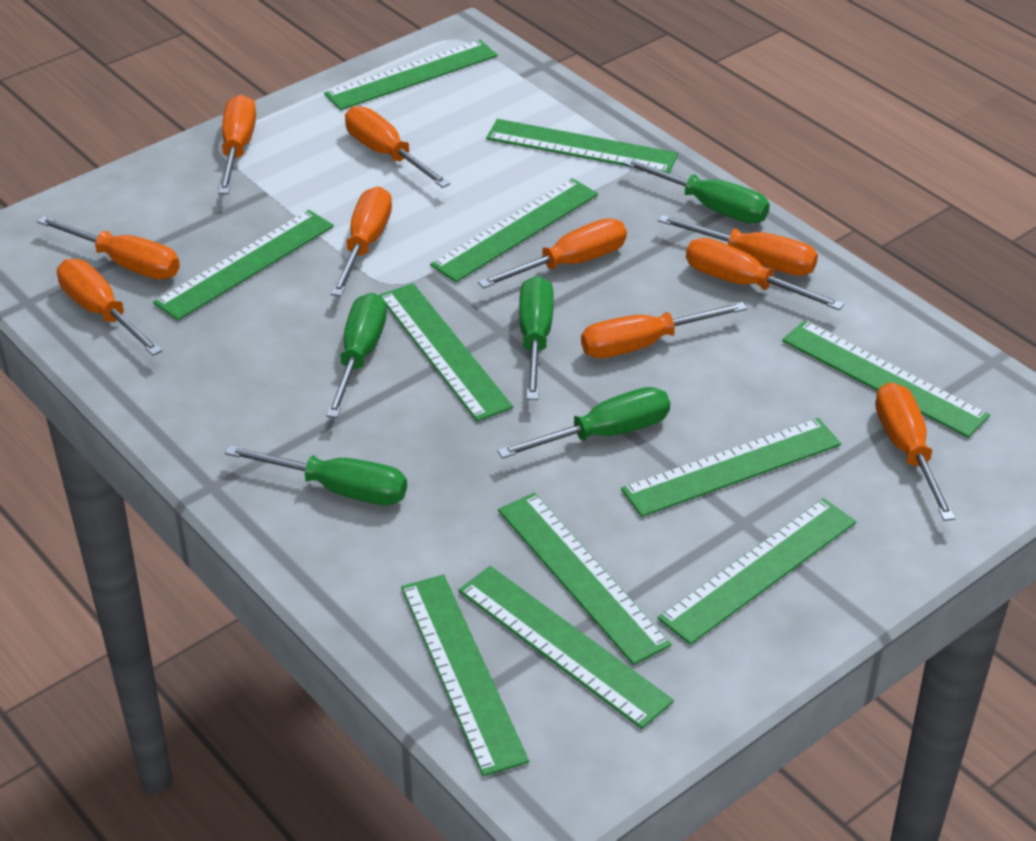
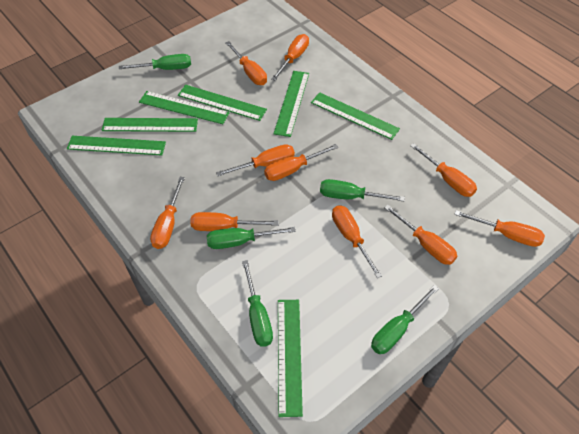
green ruler: 11 -> 7

